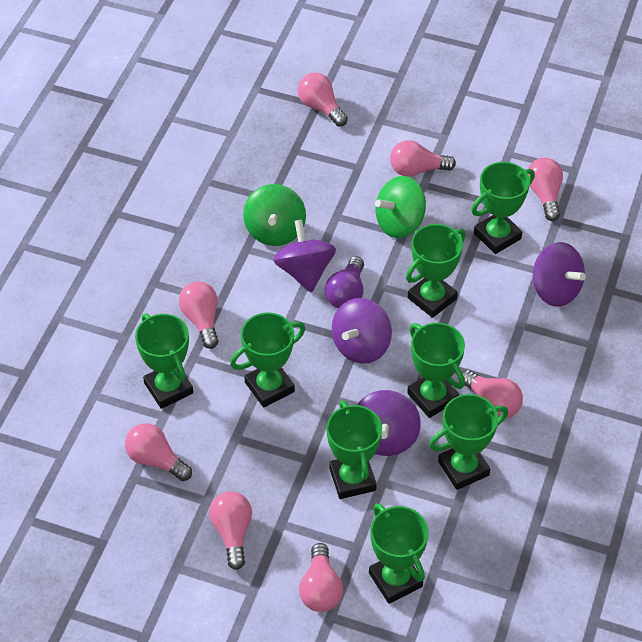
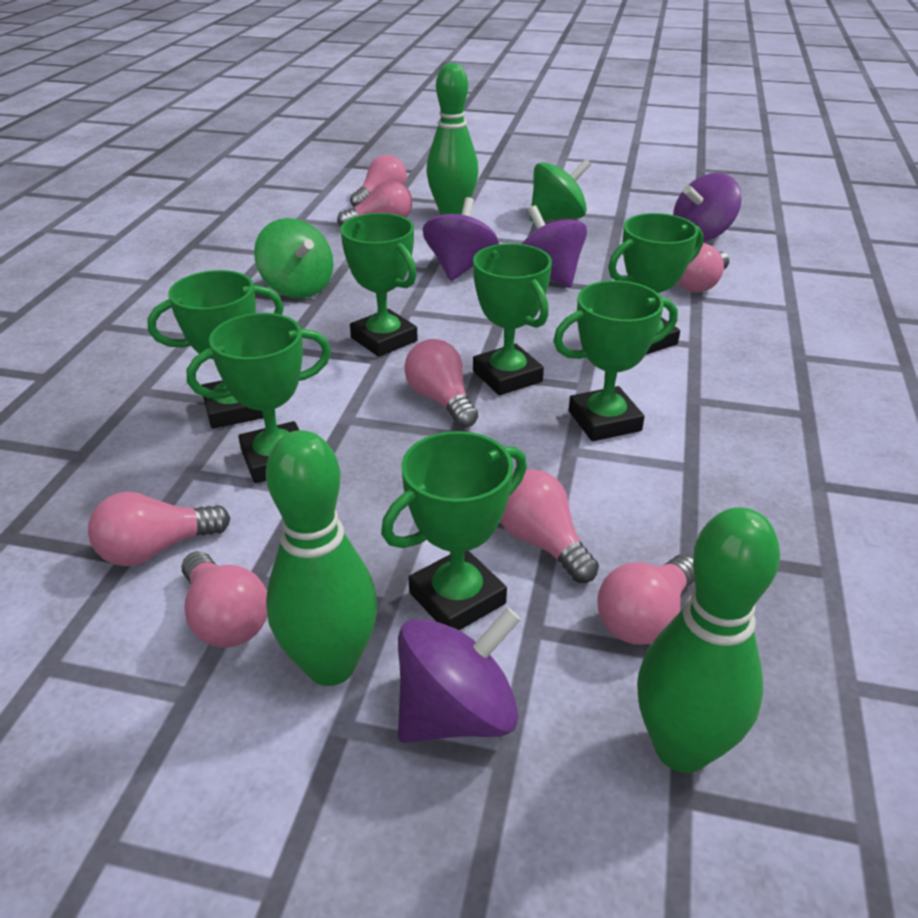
green bowling pin: 0 -> 3
green trophy: 8 -> 7
purple light bulb: 1 -> 0

